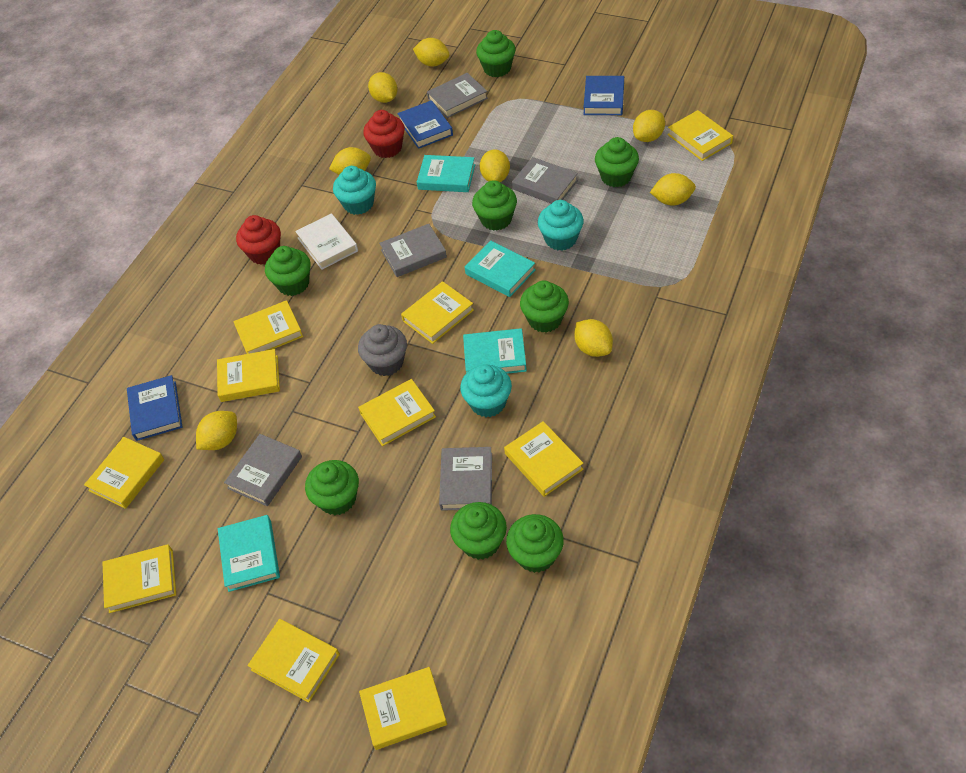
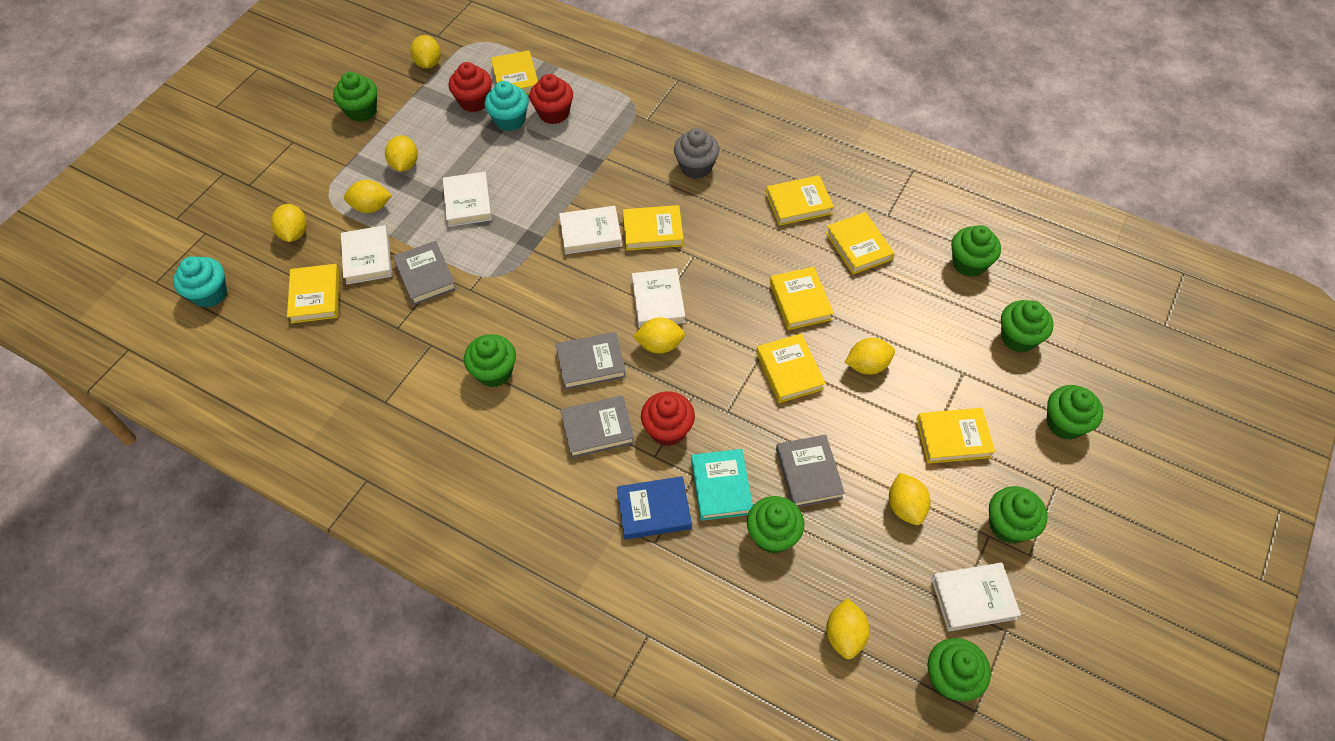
blue book: 3 -> 1
grey book: 5 -> 4
red cupcake: 2 -> 3
turquoise book: 4 -> 1
turquoise cupcake: 3 -> 2
white book: 1 -> 5
yellow book: 10 -> 8

